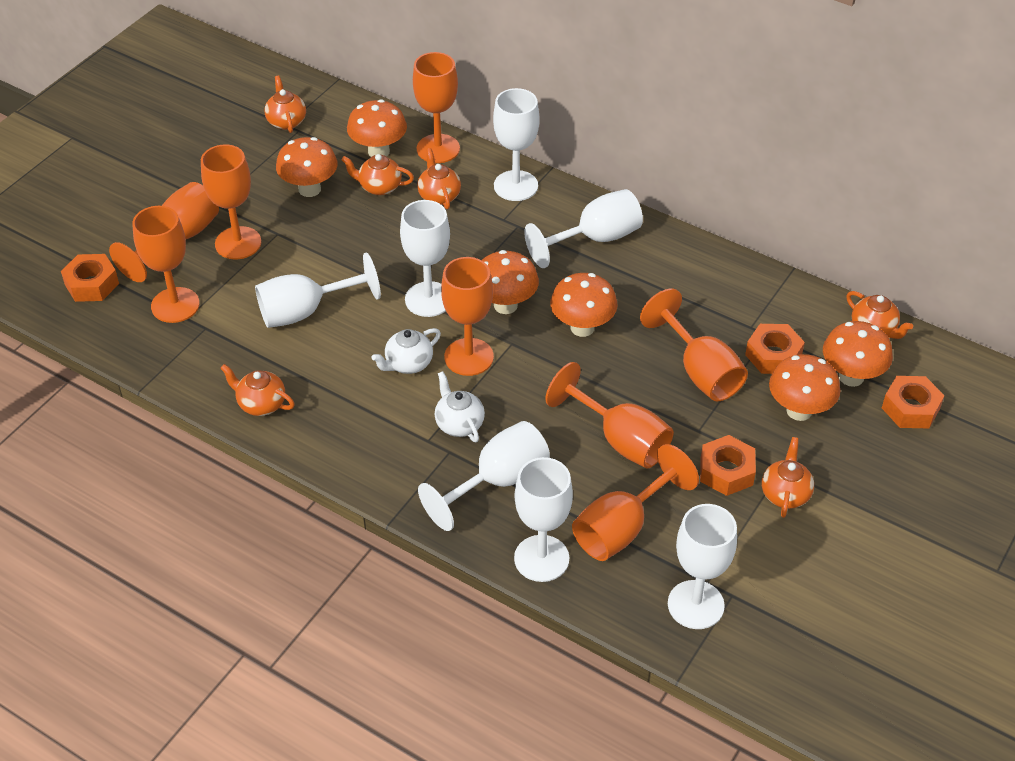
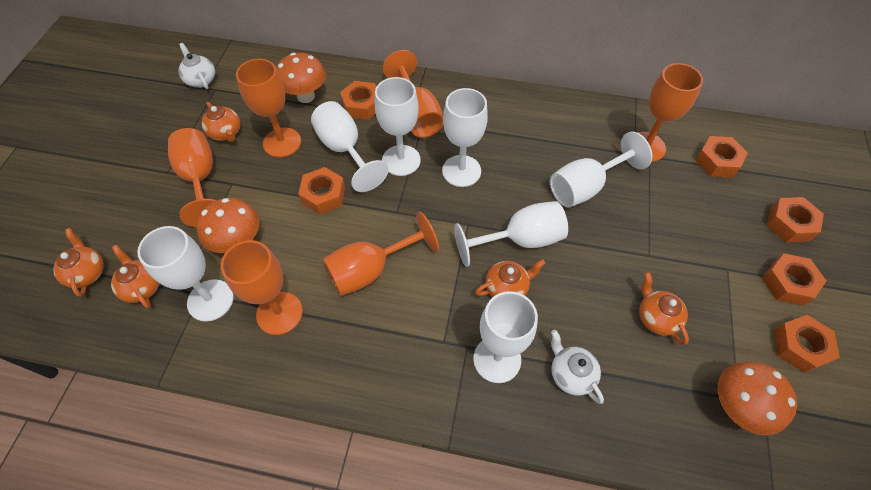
orange goblet: 8 -> 6
orange mushroom: 6 -> 3
orange nut: 4 -> 6
orange teapot: 6 -> 5

